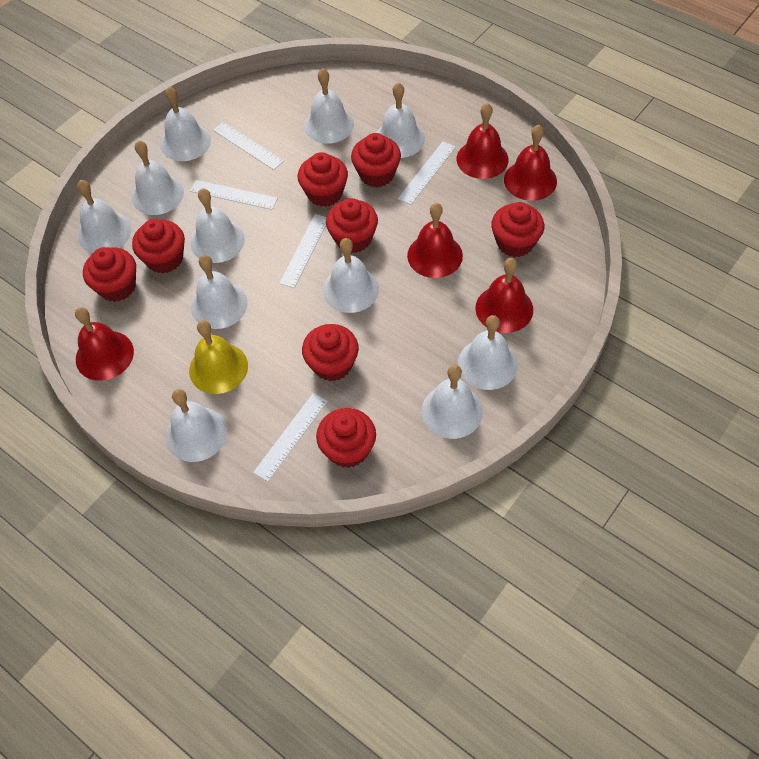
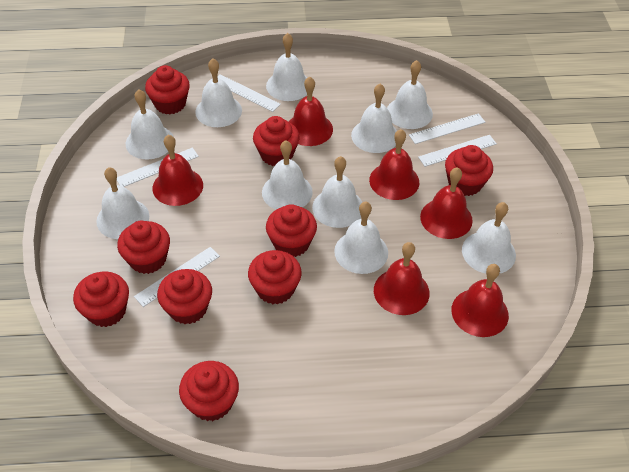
red bell: 5 -> 6
red cupcake: 8 -> 9
white bell: 11 -> 10
yellow bell: 1 -> 0

